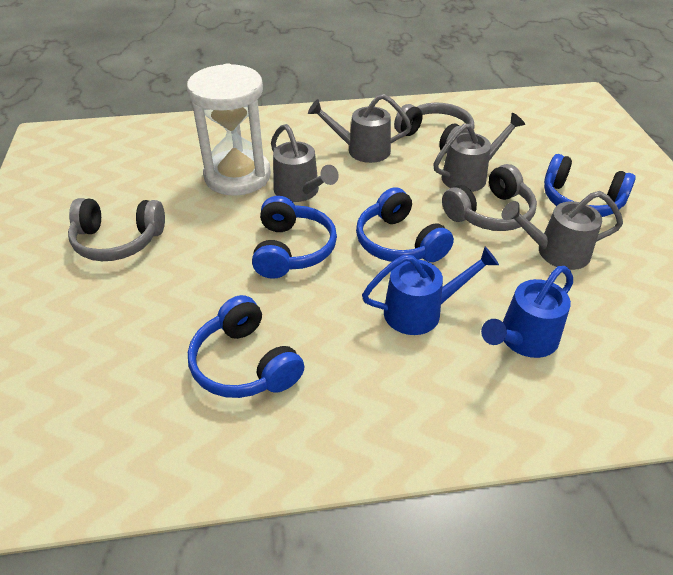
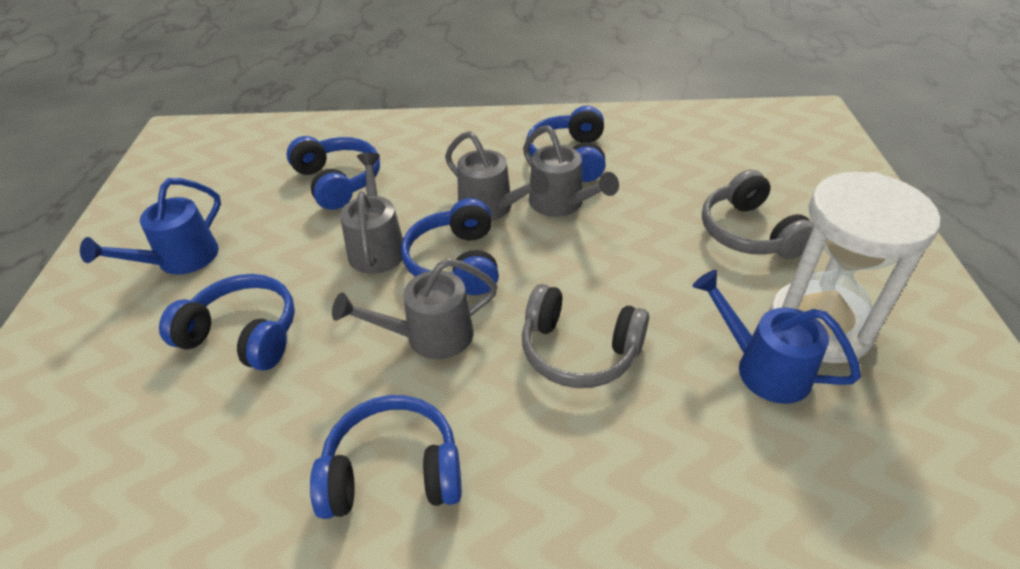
blue headphones: 4 -> 5
grey headphones: 3 -> 2

